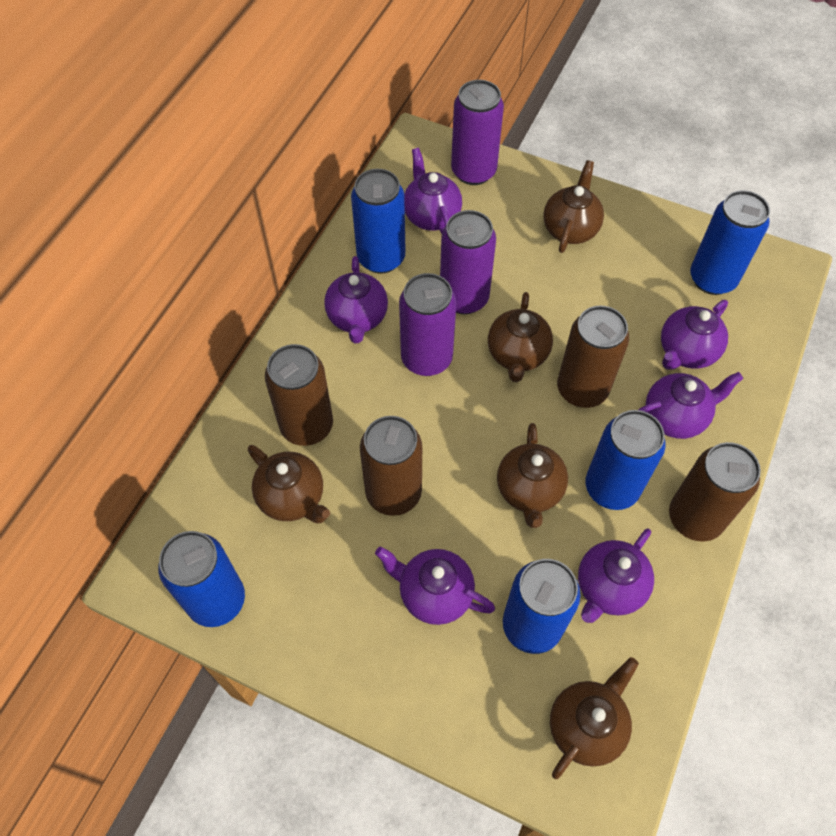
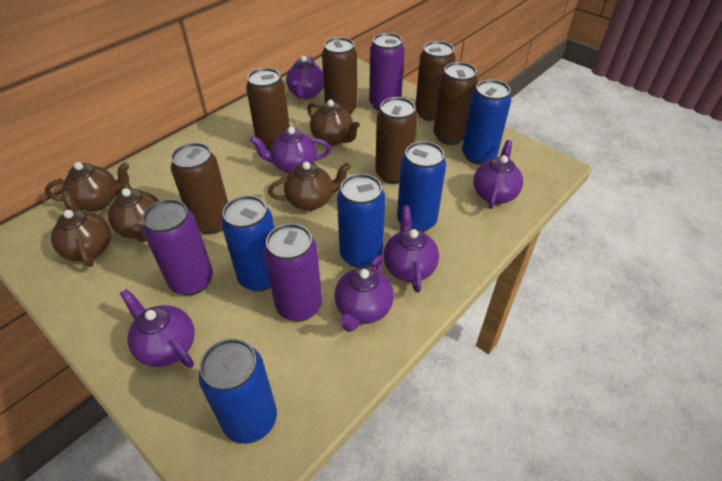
brown can: 4 -> 6

